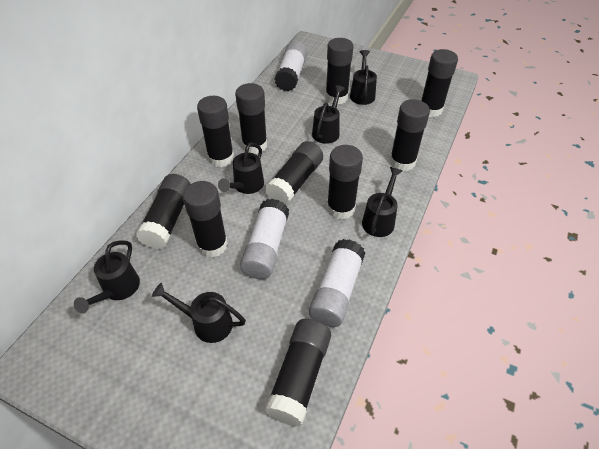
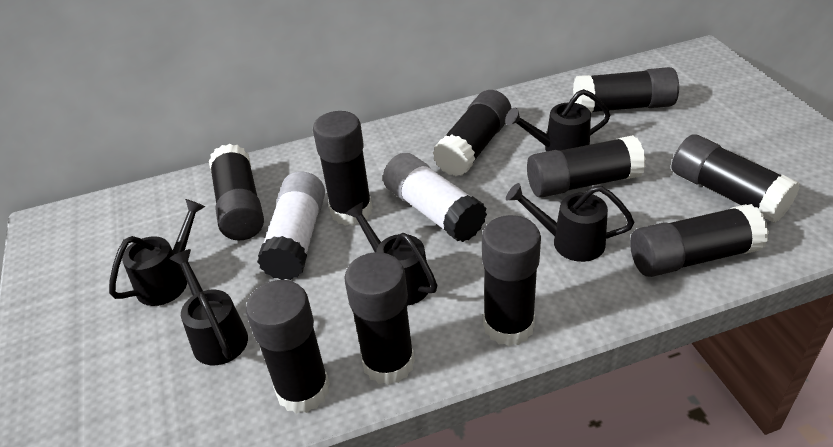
black watering can: 6 -> 5
white glue stick: 3 -> 2

